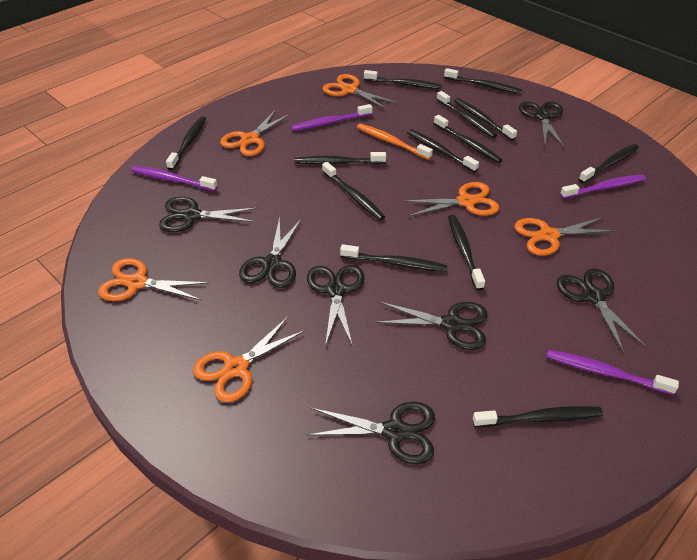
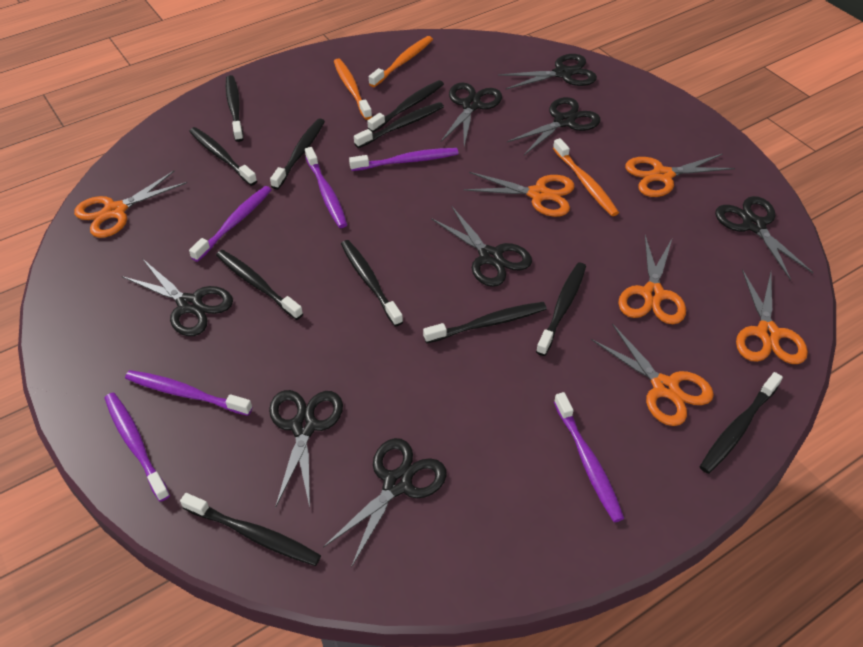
black scissors: 7 -> 8
black toothbrush: 13 -> 11
orange toothbrush: 1 -> 3
purple toothbrush: 4 -> 6

